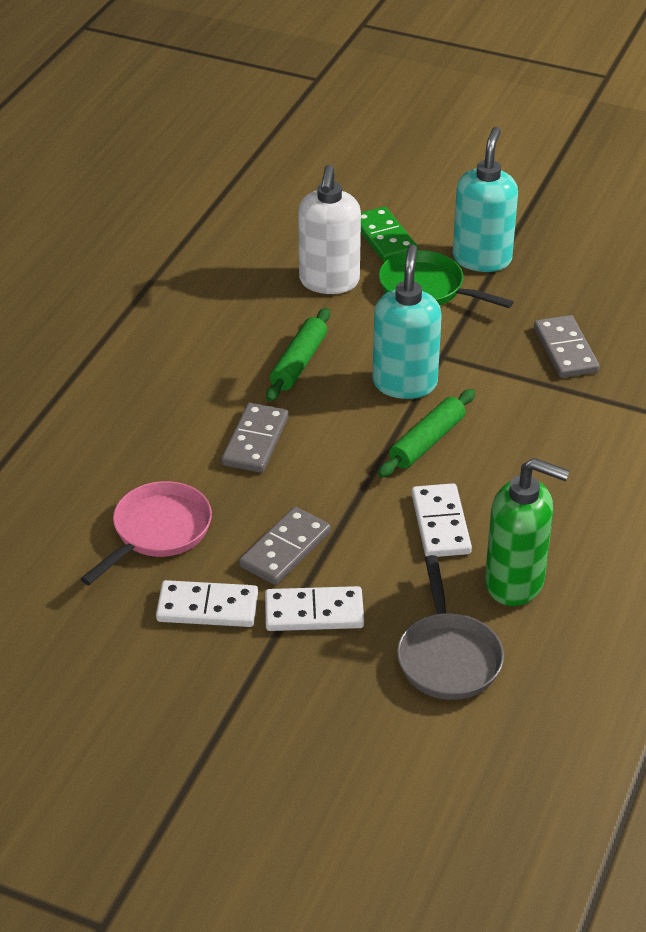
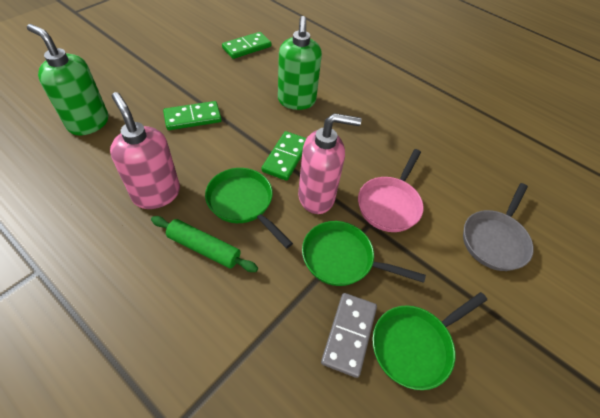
green domino: 1 -> 3
green pan: 1 -> 3
green rolling pin: 2 -> 1
green soap dispenser: 1 -> 2
grey domino: 3 -> 1
pink soap dispenser: 0 -> 2
turquoise soap dispenser: 2 -> 0
white domino: 3 -> 0
white soap dispenser: 1 -> 0

